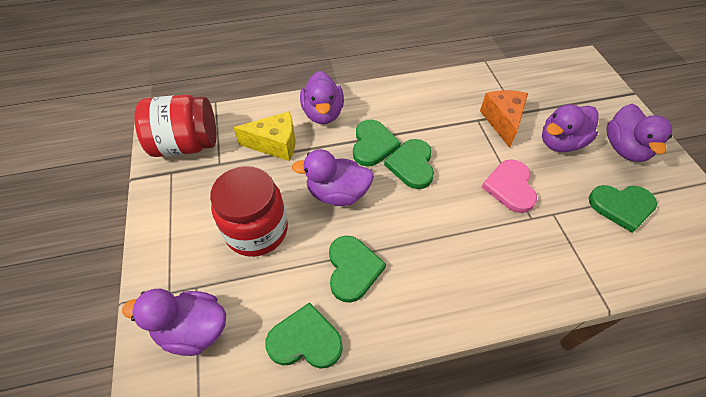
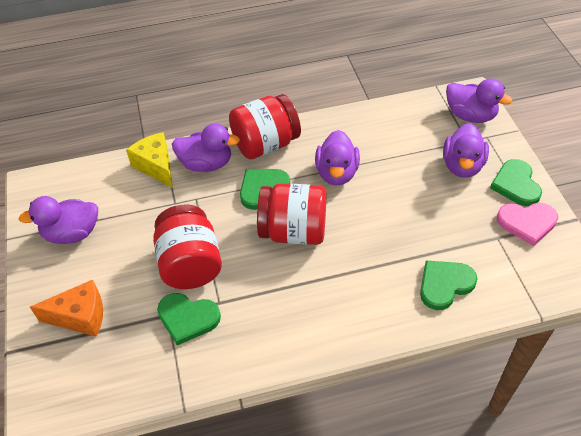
green heart: 5 -> 4
red jar: 2 -> 3

